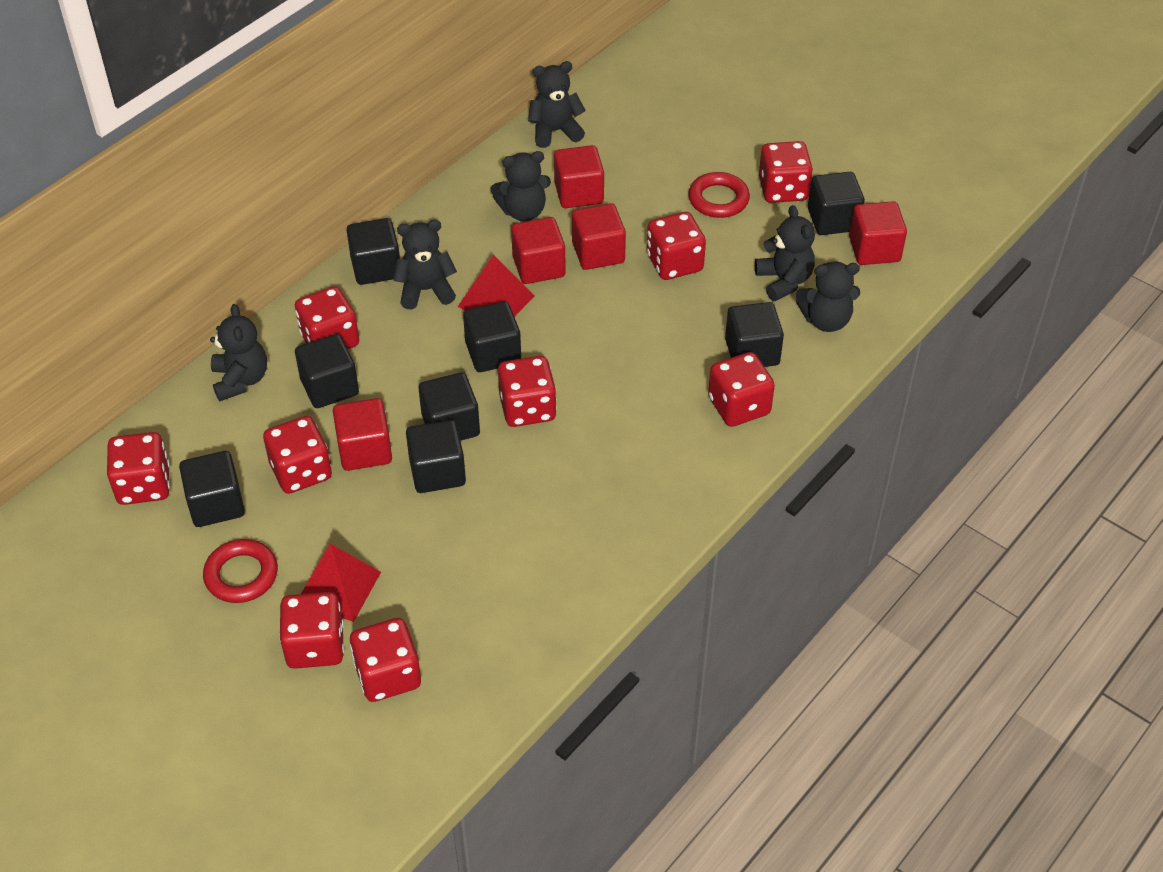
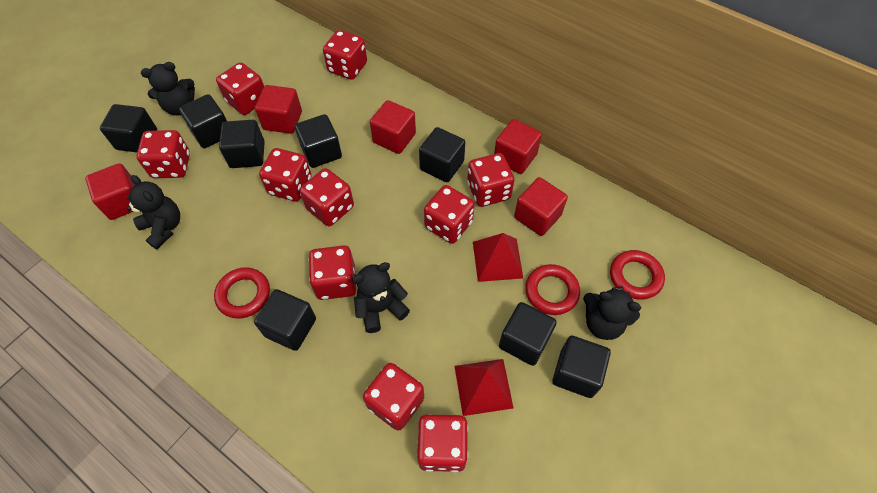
black teddy bear: 6 -> 4
red dice: 9 -> 10
red ring: 2 -> 3

